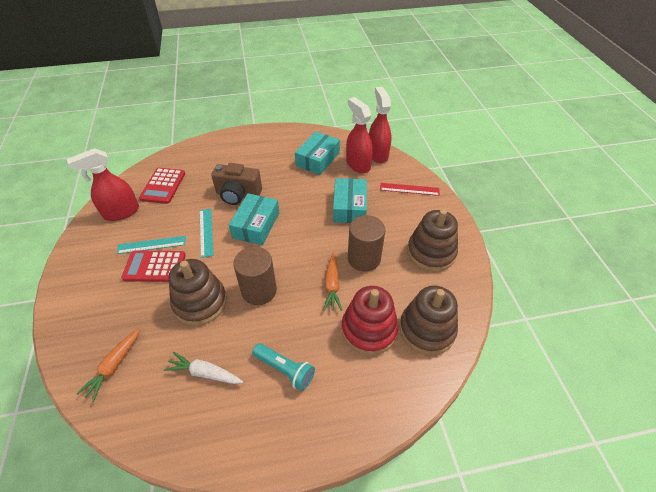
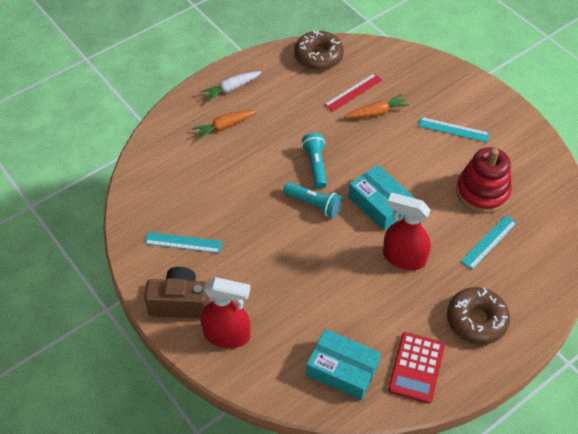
brown cylinder: 2 -> 0
brown donut: 0 -> 2
brown stacking toy: 3 -> 0
red calculator: 2 -> 1
red spray bottle: 3 -> 2
turquoise box: 3 -> 2
turquoise flashlight: 1 -> 2
turquoise ruler: 2 -> 3

